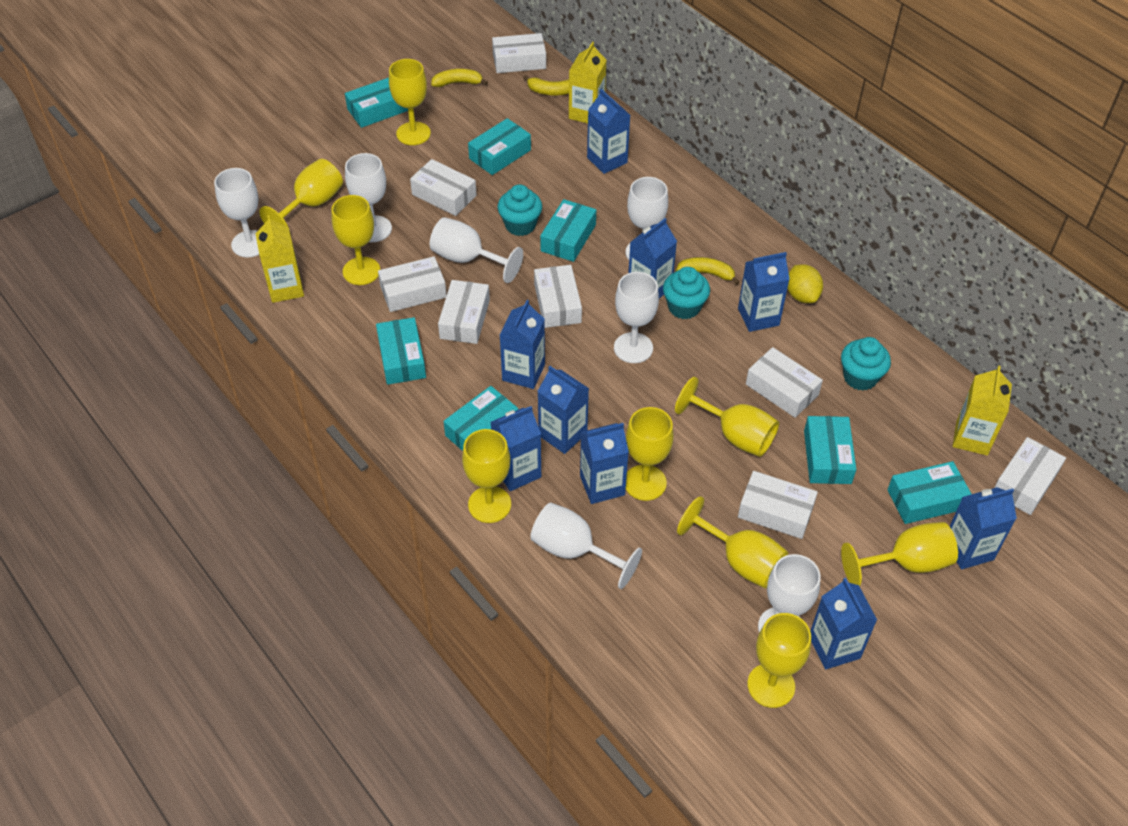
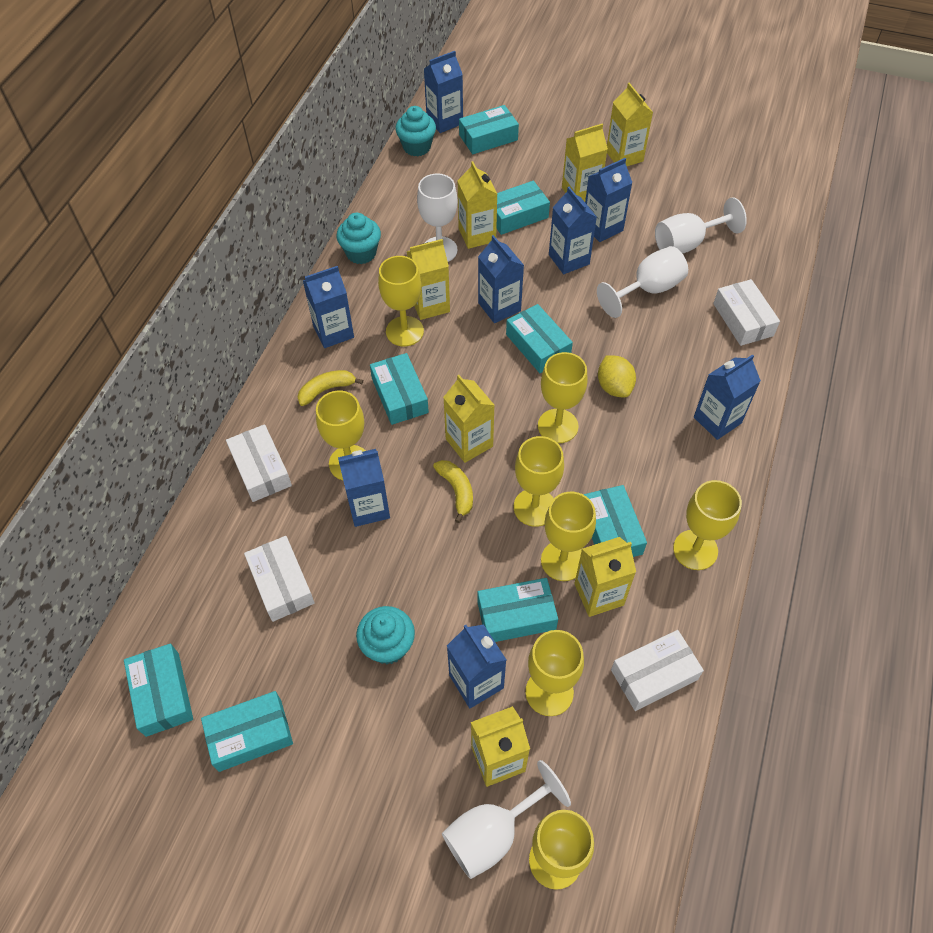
blue carton: 9 -> 8
turquoise box: 7 -> 8
white box: 8 -> 4
white goblet: 7 -> 4
yellow banana: 3 -> 2
yellow carton: 3 -> 7
yellow goblet: 9 -> 8

